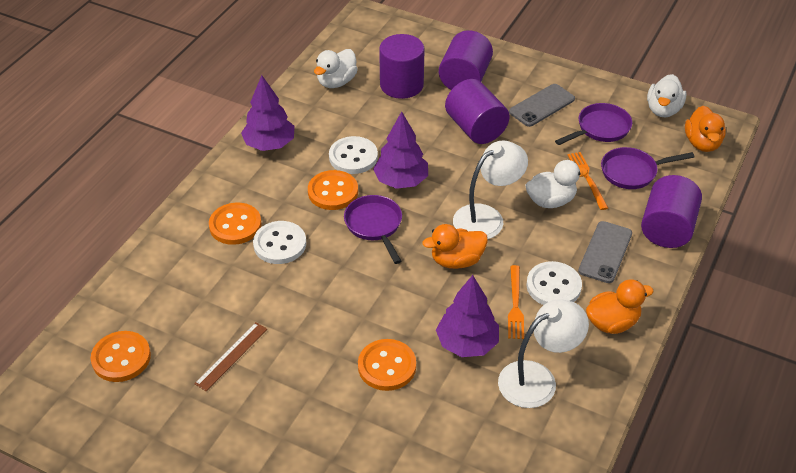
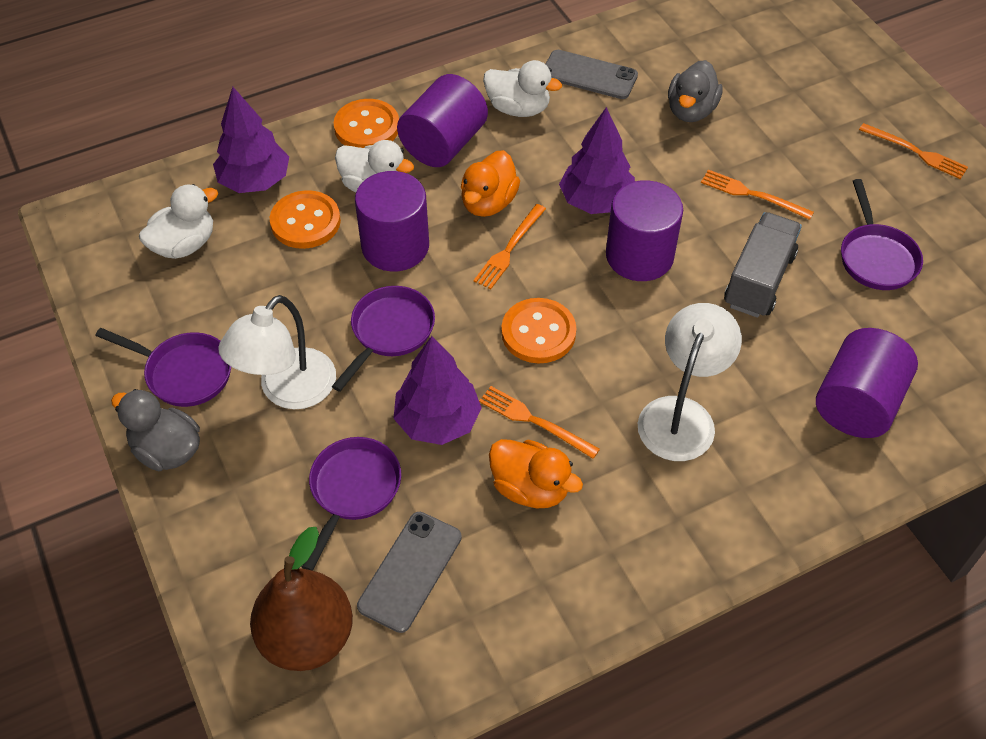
brown pear: 0 -> 1
brown ruler: 1 -> 0
grey duck: 0 -> 2
grey truck: 0 -> 1
orange button: 4 -> 3
orange duck: 3 -> 2
orange fork: 2 -> 4
purple pan: 3 -> 4
white button: 3 -> 0

